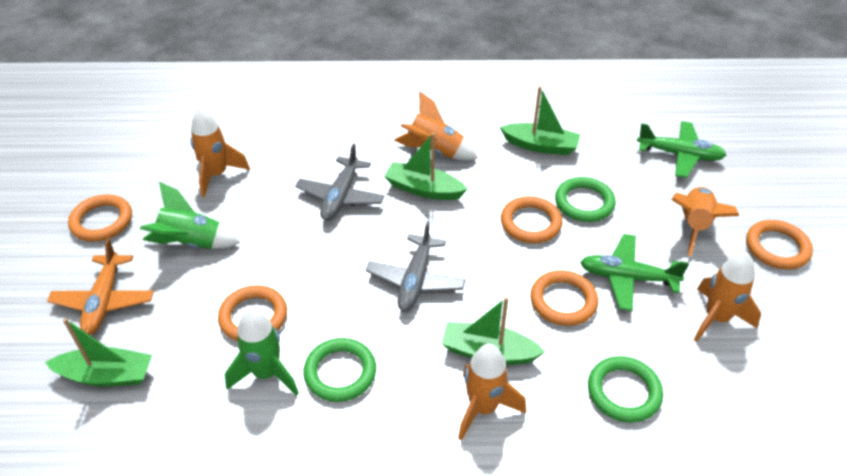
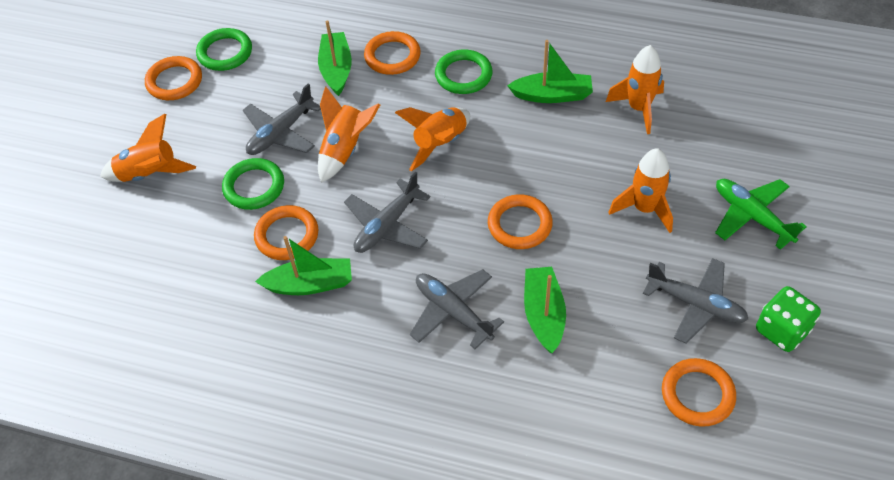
green dice: 0 -> 1
green plane: 2 -> 1
green rocket: 2 -> 0
grey plane: 2 -> 4
orange plane: 1 -> 0

